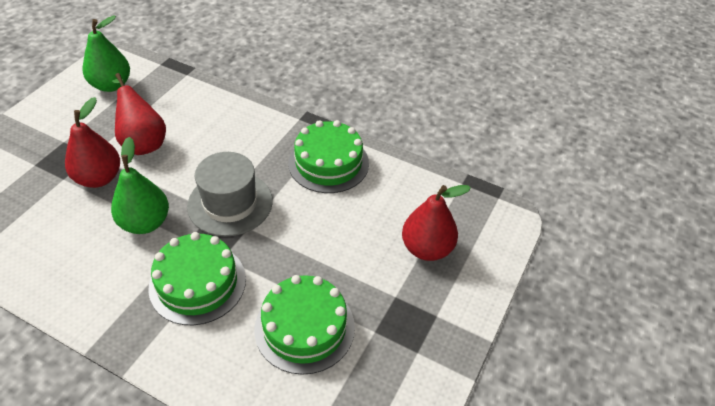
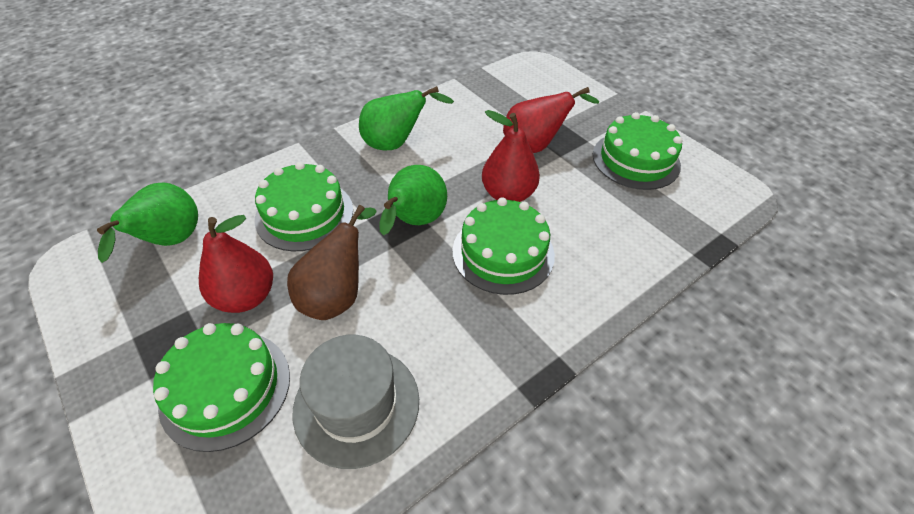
brown pear: 0 -> 1
green cake: 3 -> 4
green pear: 2 -> 3

